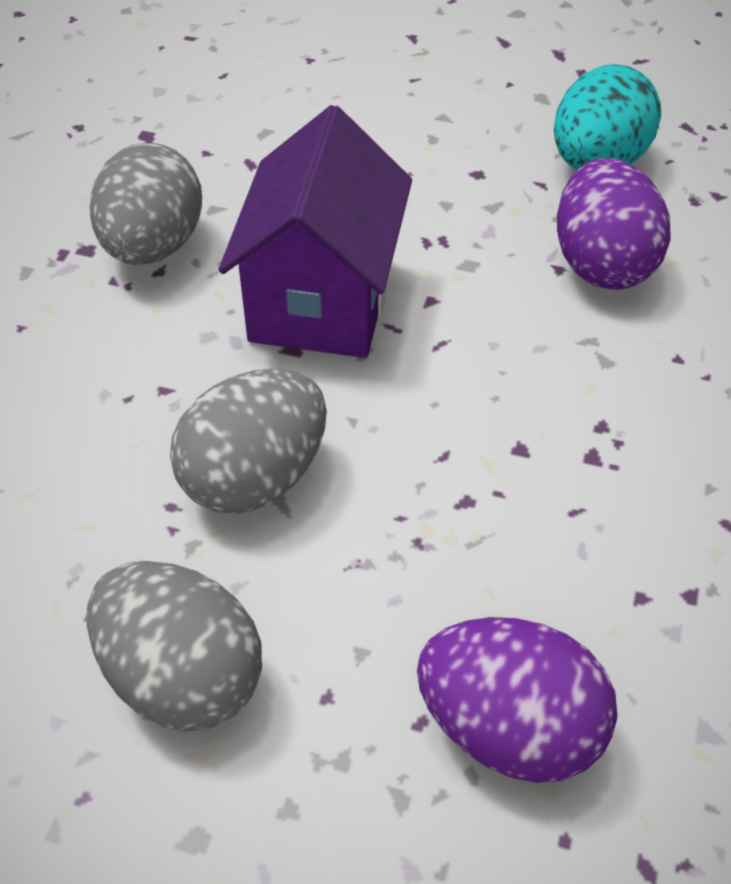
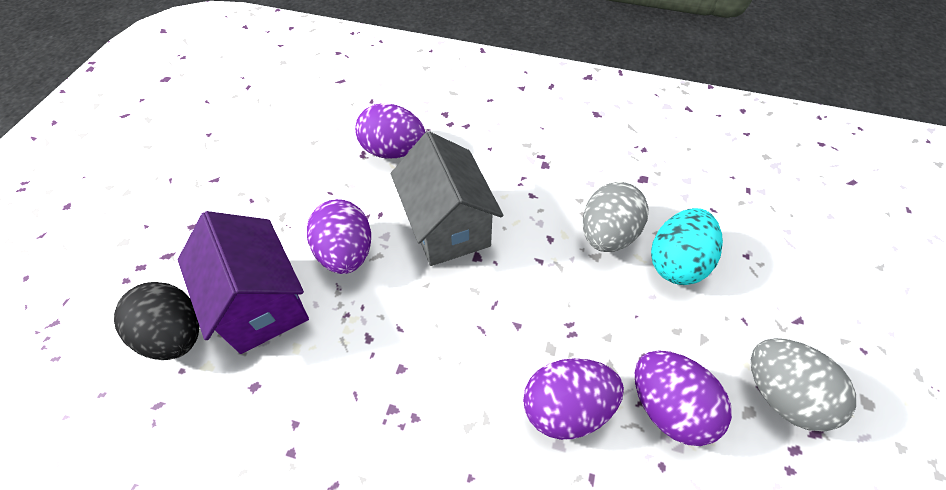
black egg: 0 -> 1
grey egg: 3 -> 2
grey house: 0 -> 1
purple egg: 2 -> 4

